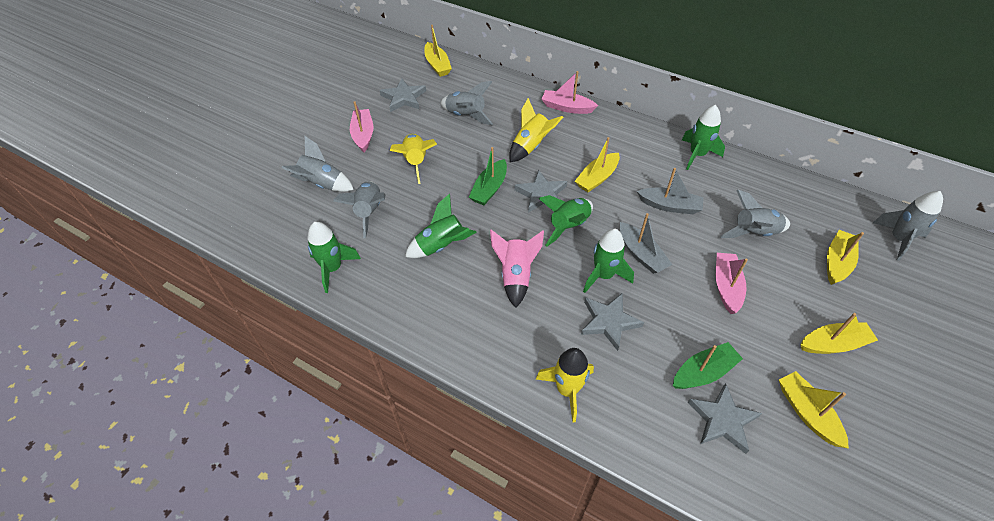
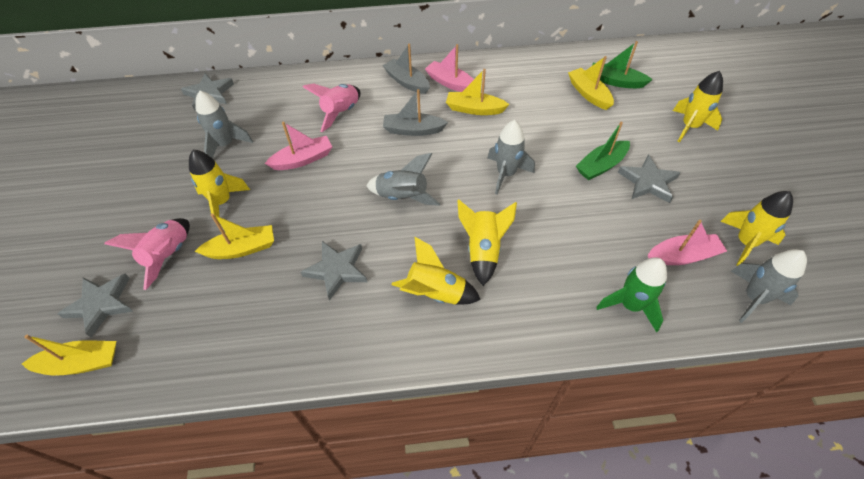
green rocket: 5 -> 1
grey rocket: 5 -> 4
pink rocket: 1 -> 2
yellow boat: 5 -> 4
yellow rocket: 3 -> 5

